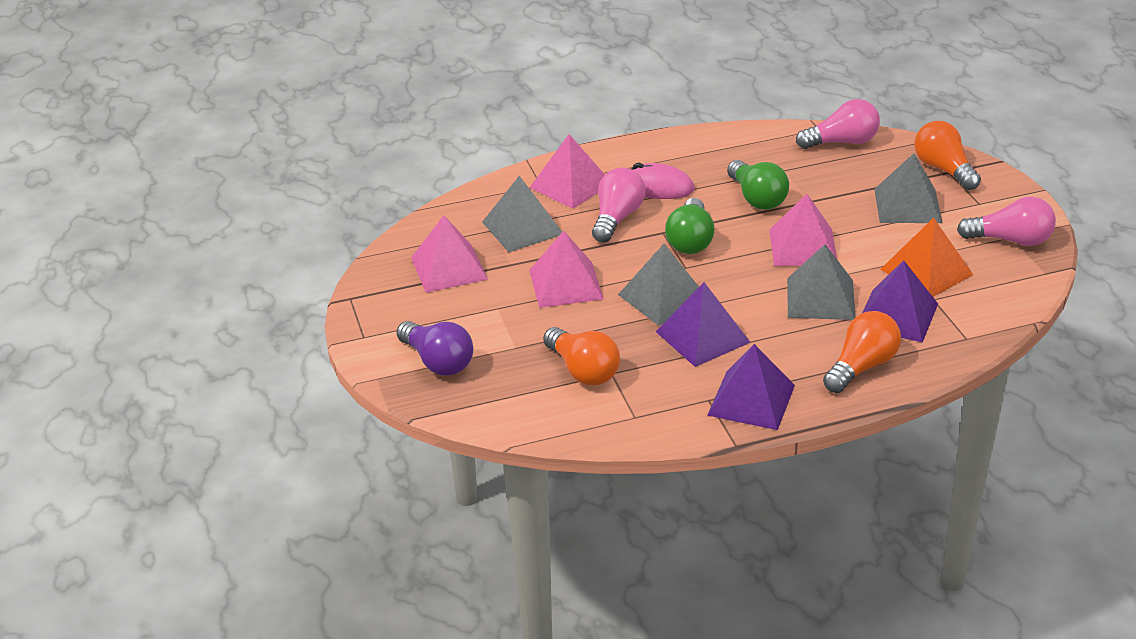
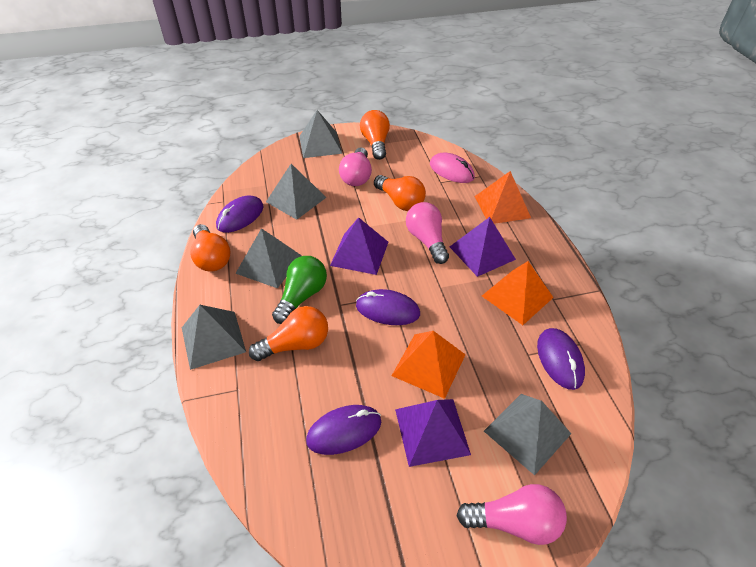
green light bulb: 2 -> 1
grey pyramid: 4 -> 5
orange light bulb: 3 -> 4
orange pyramid: 1 -> 3
pink pyramid: 4 -> 0
purple light bulb: 1 -> 0
purple mouse: 0 -> 4

